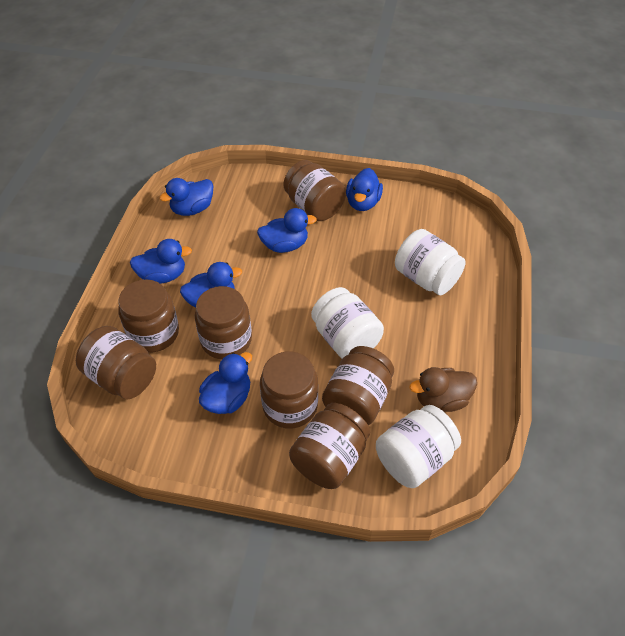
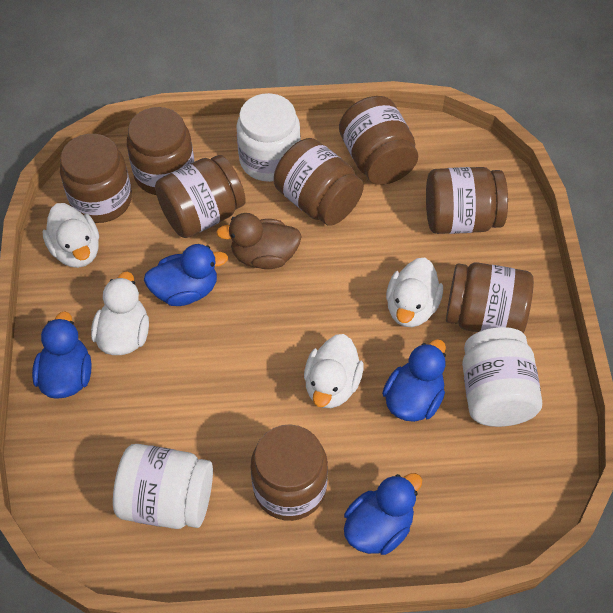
blue duck: 6 -> 4
brown jar: 7 -> 8
white duck: 0 -> 4

